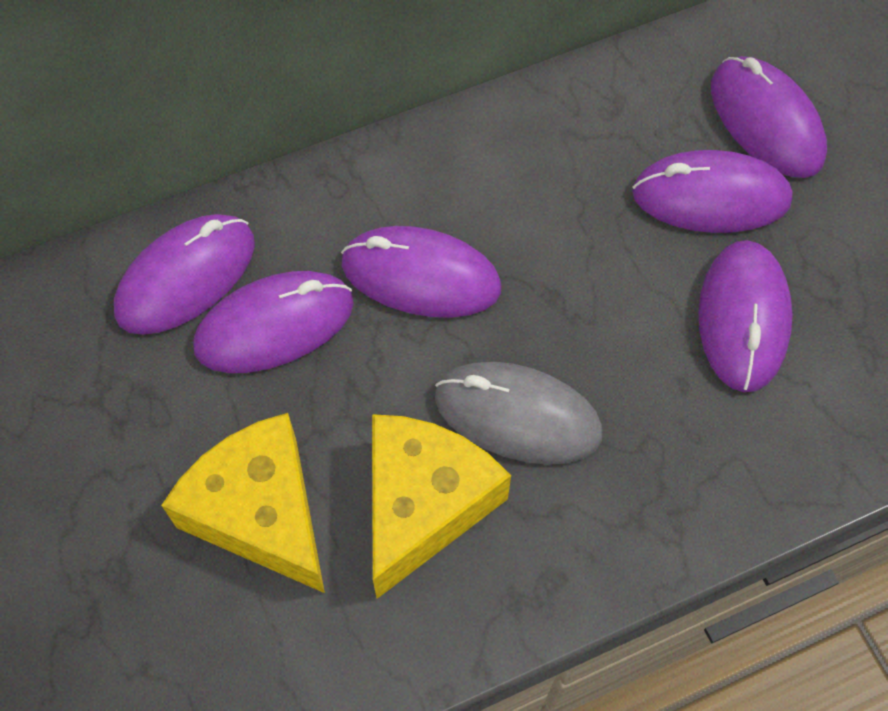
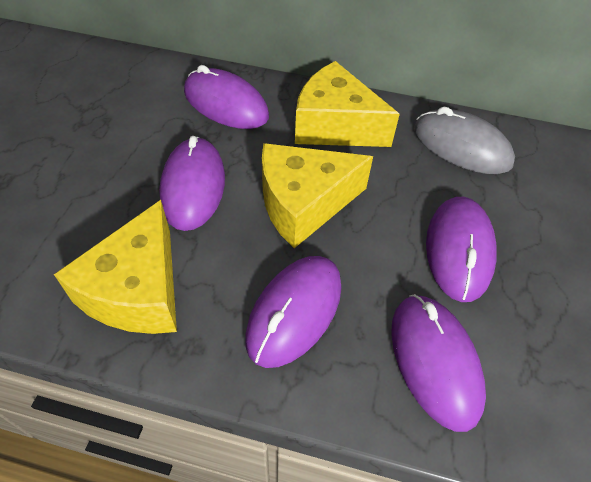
purple mouse: 6 -> 5
yellow cheese: 2 -> 3

